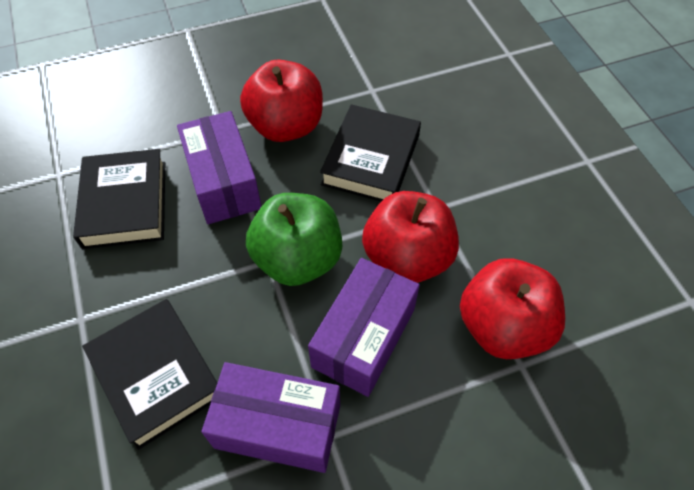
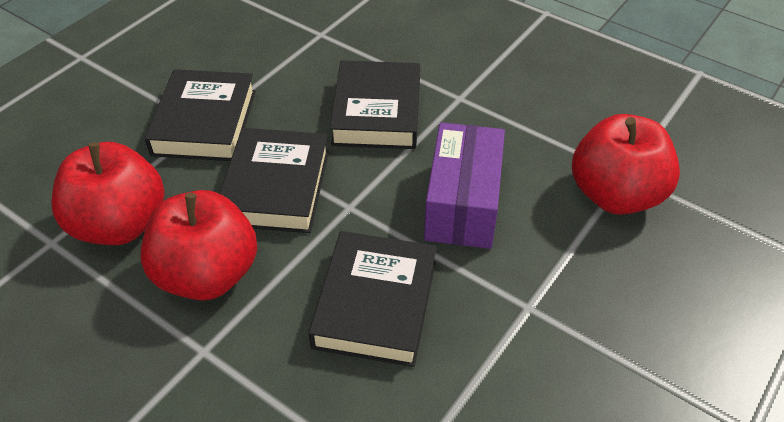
black book: 3 -> 4
green apple: 1 -> 0
purple box: 3 -> 1

